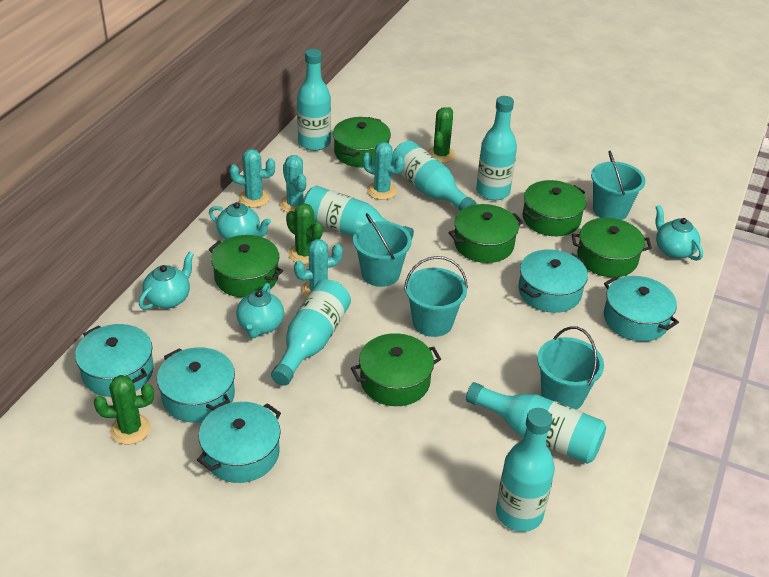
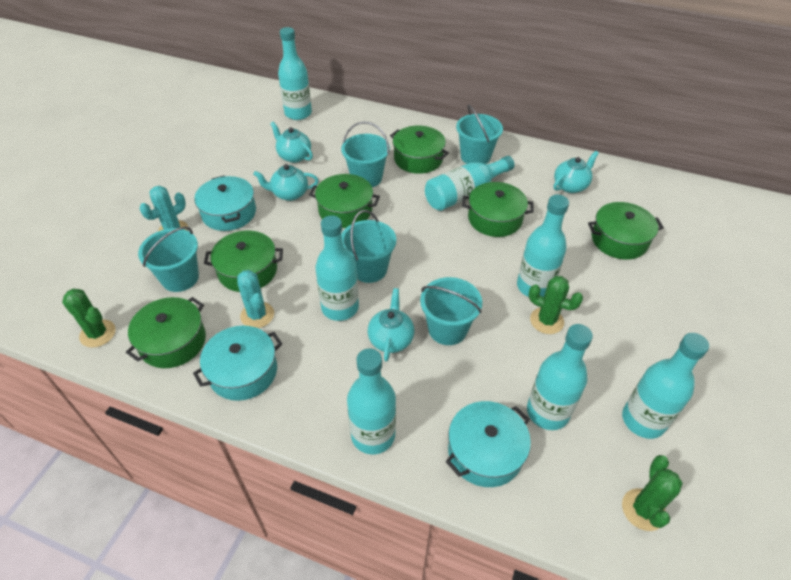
turquoise bucket: 4 -> 5
turquoise cactus: 4 -> 2
turquoise pot: 5 -> 3

